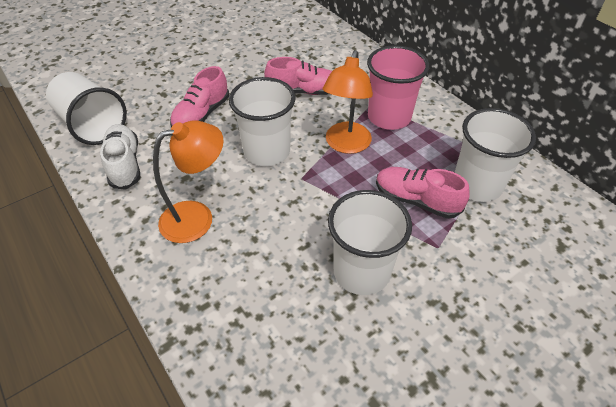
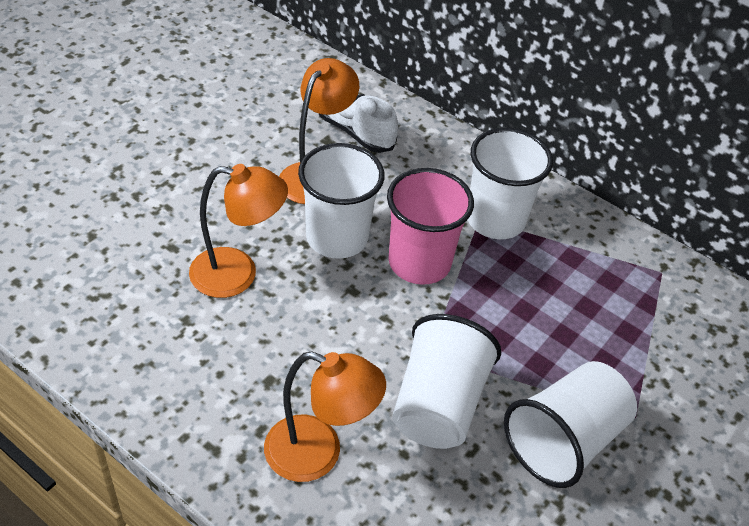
orange lamp: 2 -> 3
pink shoe: 3 -> 0

